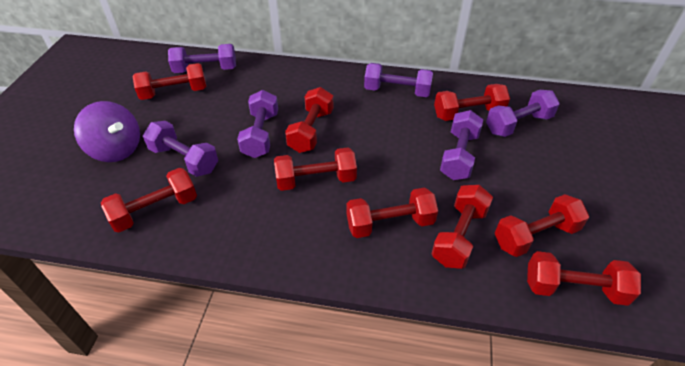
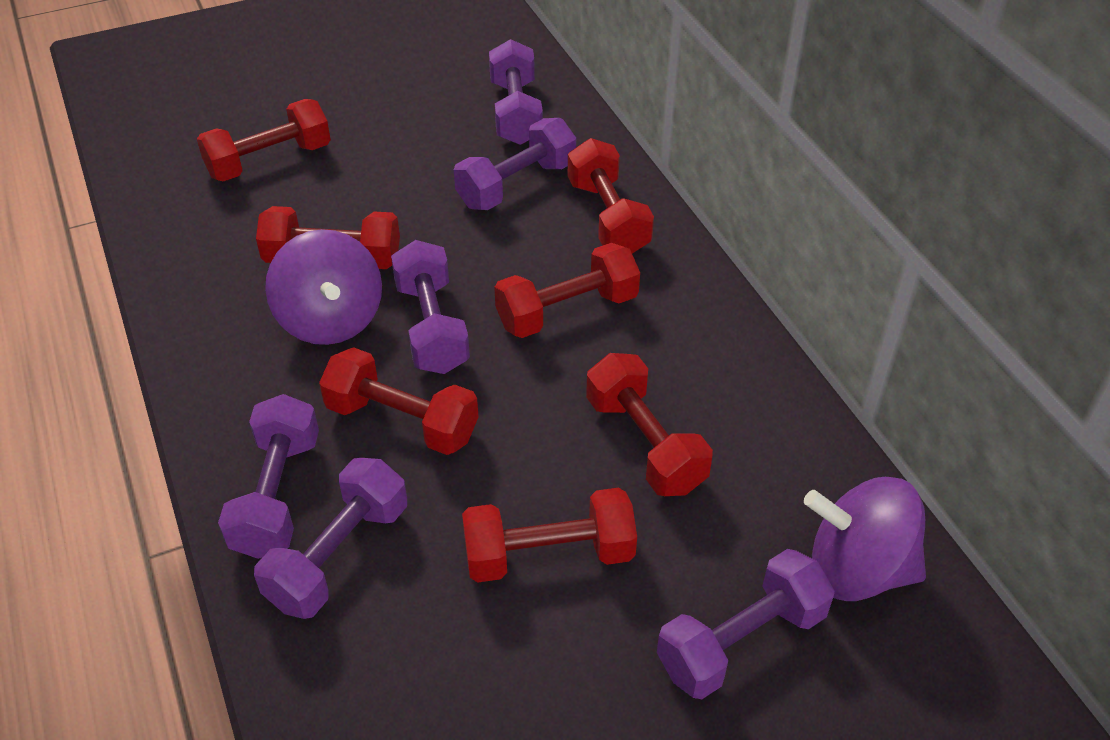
purple spinning top: 1 -> 2
red dumbbell: 9 -> 7

